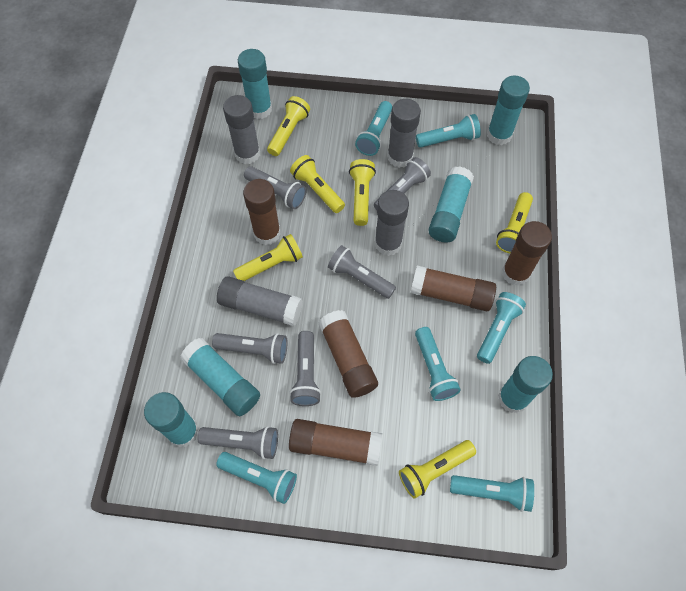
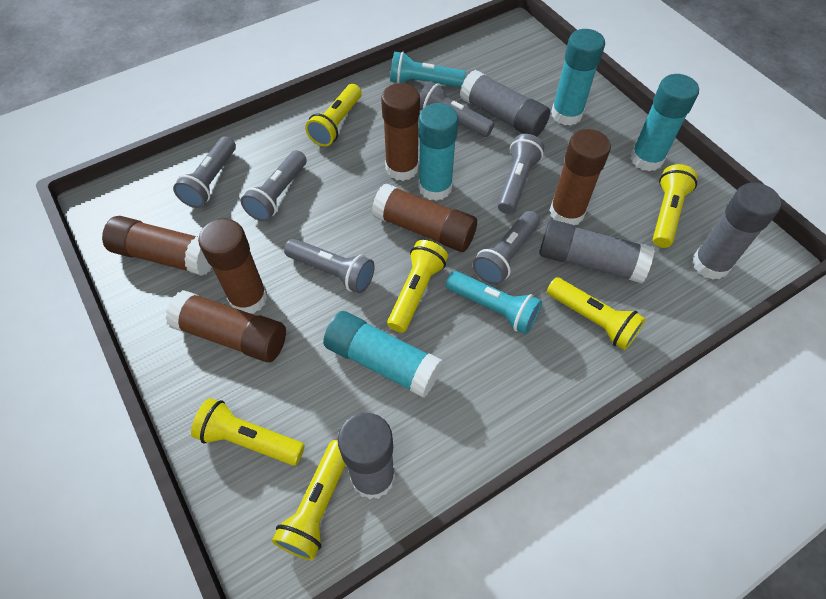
brown glue stick: 5 -> 6
turquoise flashlight: 6 -> 2
turquoise glue stick: 6 -> 4

